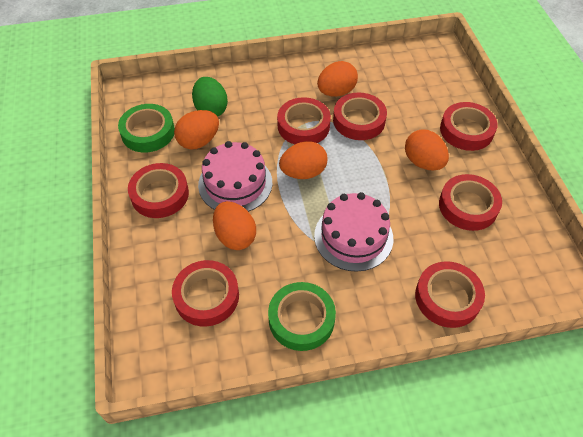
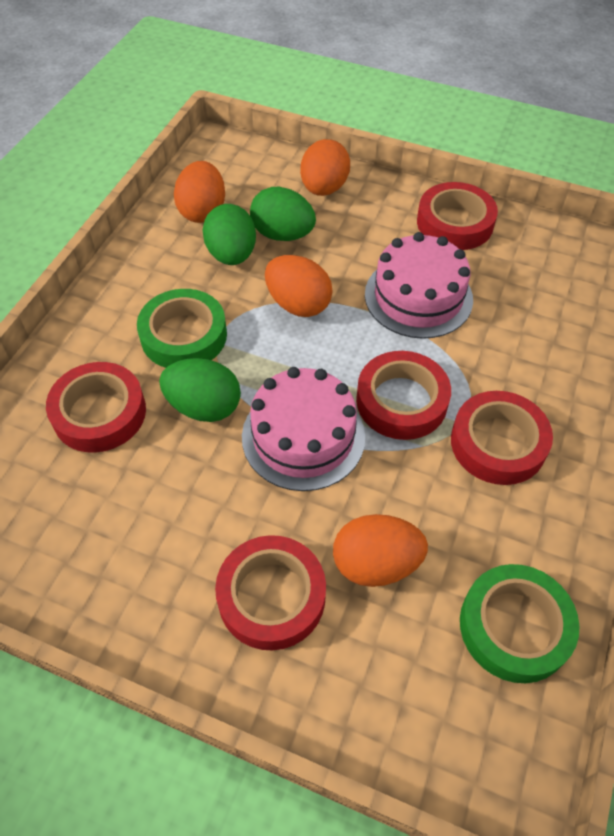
green egg: 1 -> 3
orange egg: 5 -> 4
red tape: 7 -> 5

